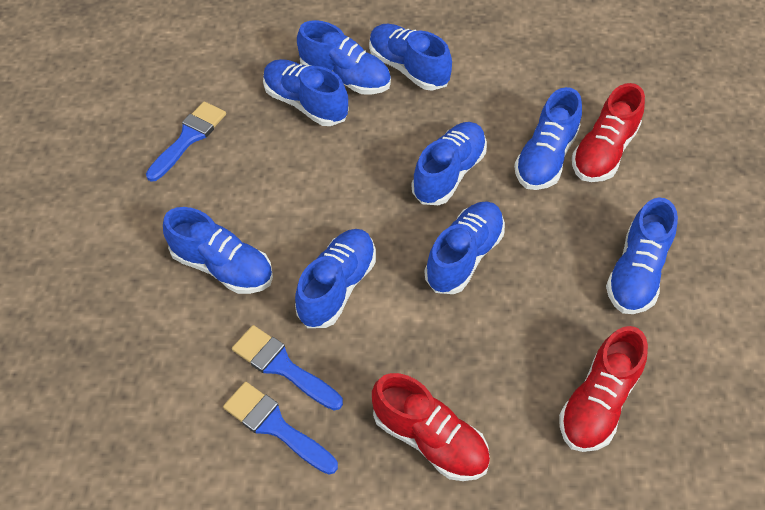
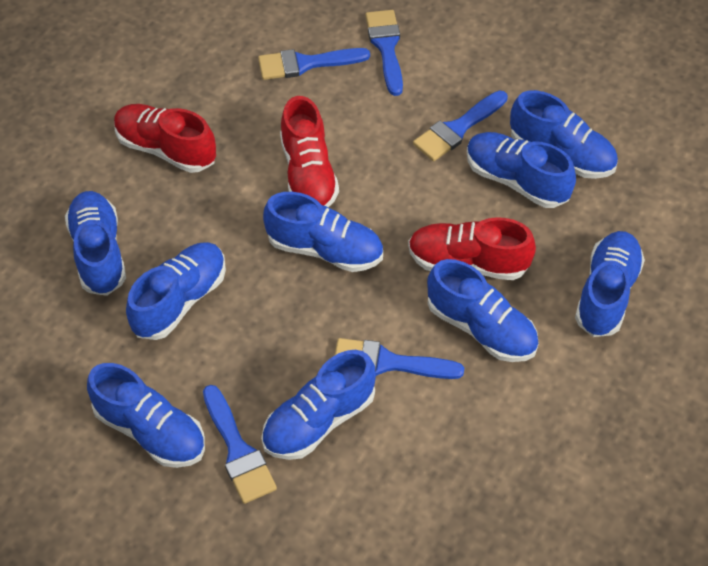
blue brush: 3 -> 5

